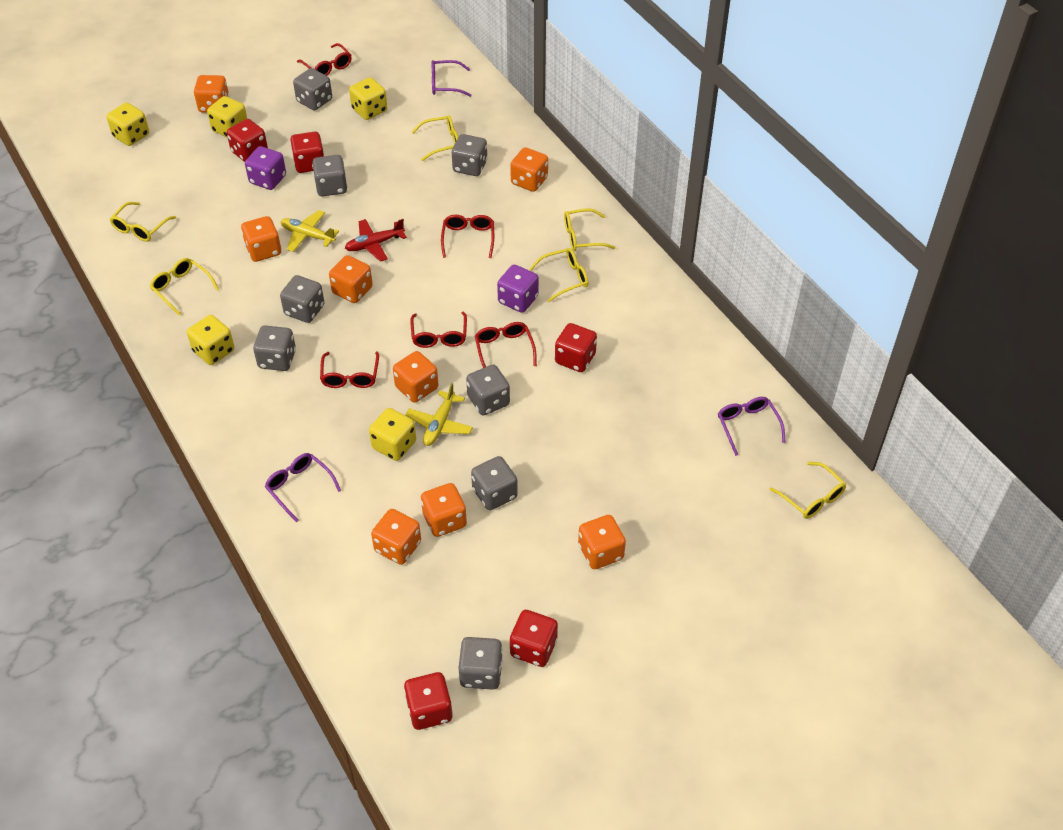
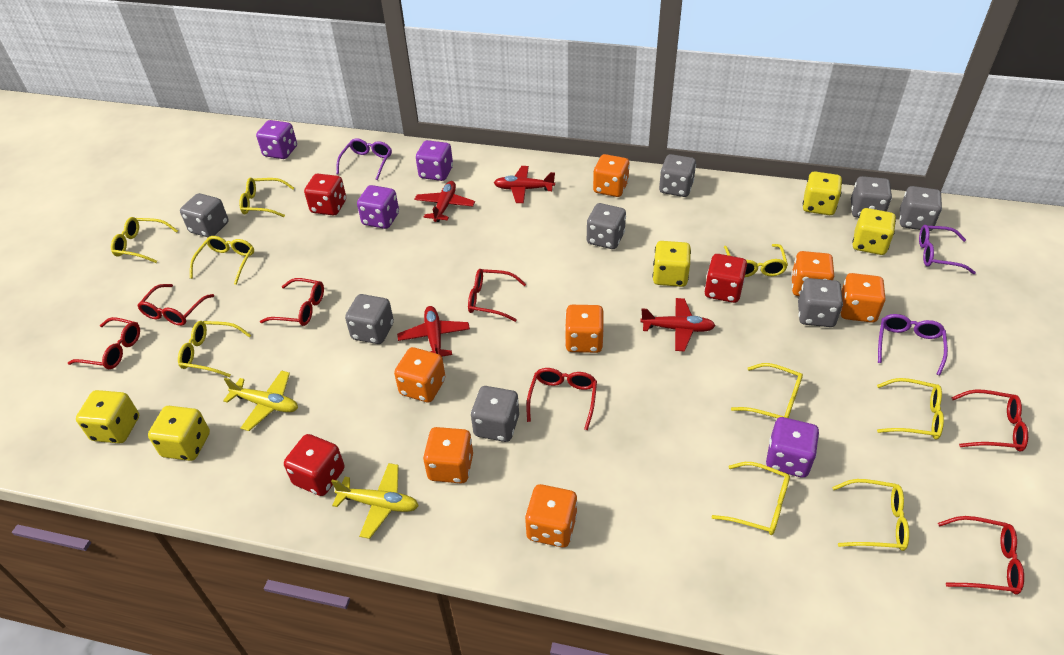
orange dice: 8 -> 7
purple dice: 2 -> 4
red dice: 5 -> 3
red glasses: 5 -> 7
red plane: 1 -> 4
yellow glasses: 6 -> 9

